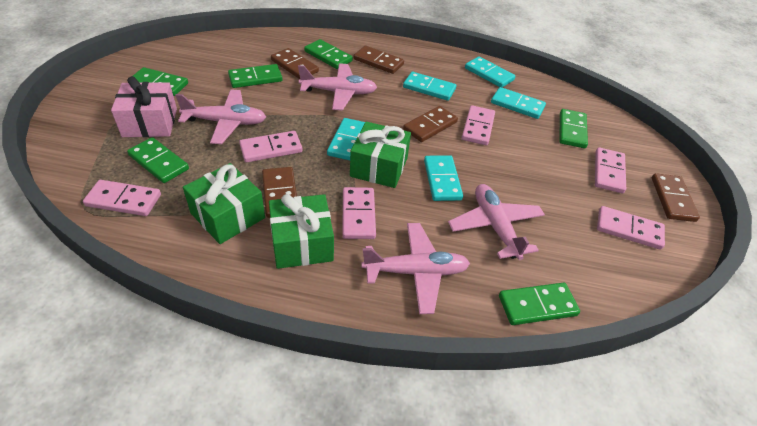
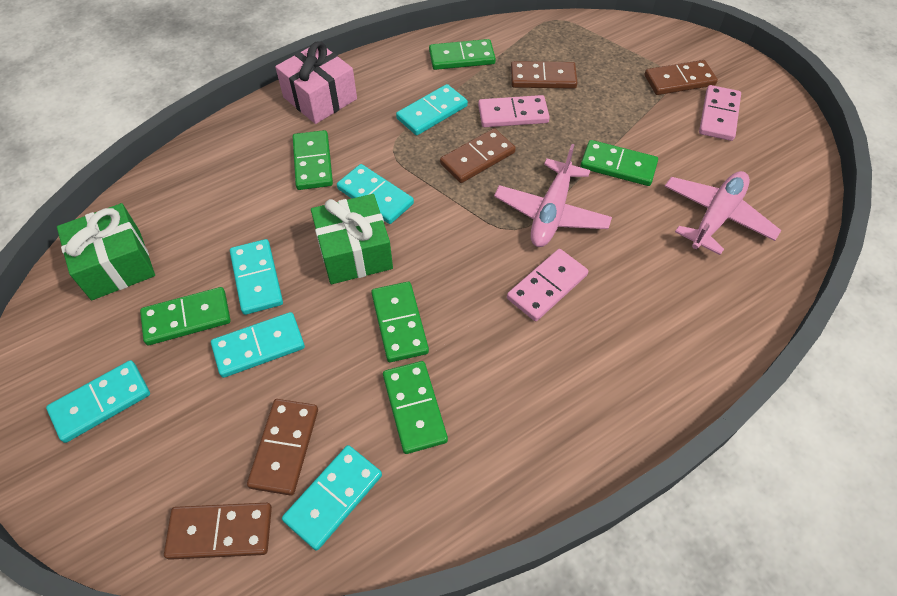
green gift: 3 -> 2
pink domino: 6 -> 3
pink plane: 4 -> 2
turquoise domino: 5 -> 6

